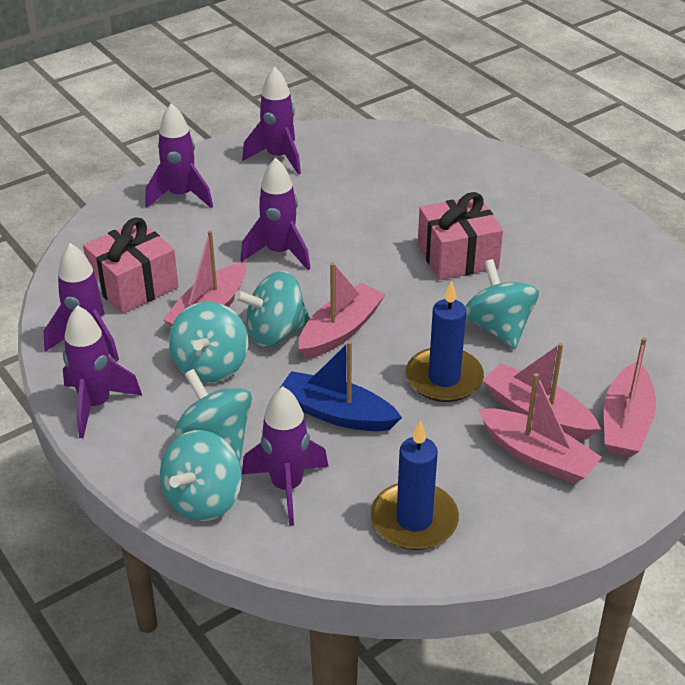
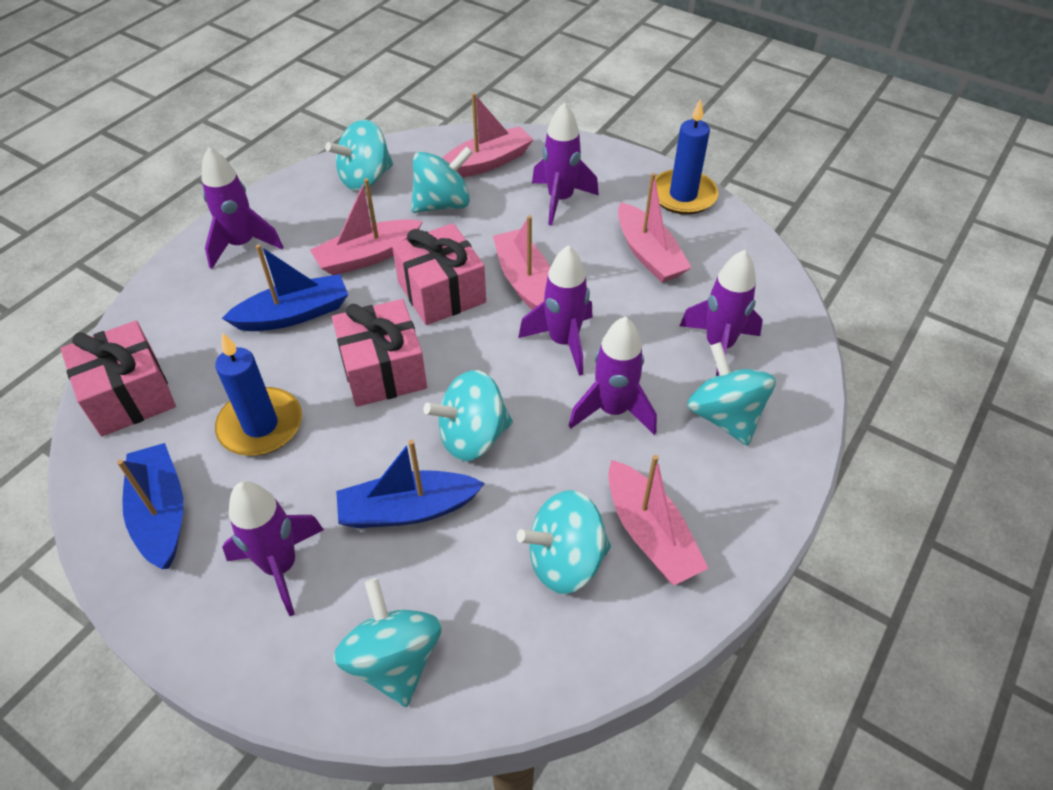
blue boat: 1 -> 3
pink gift: 2 -> 3
turquoise spinning top: 5 -> 6

